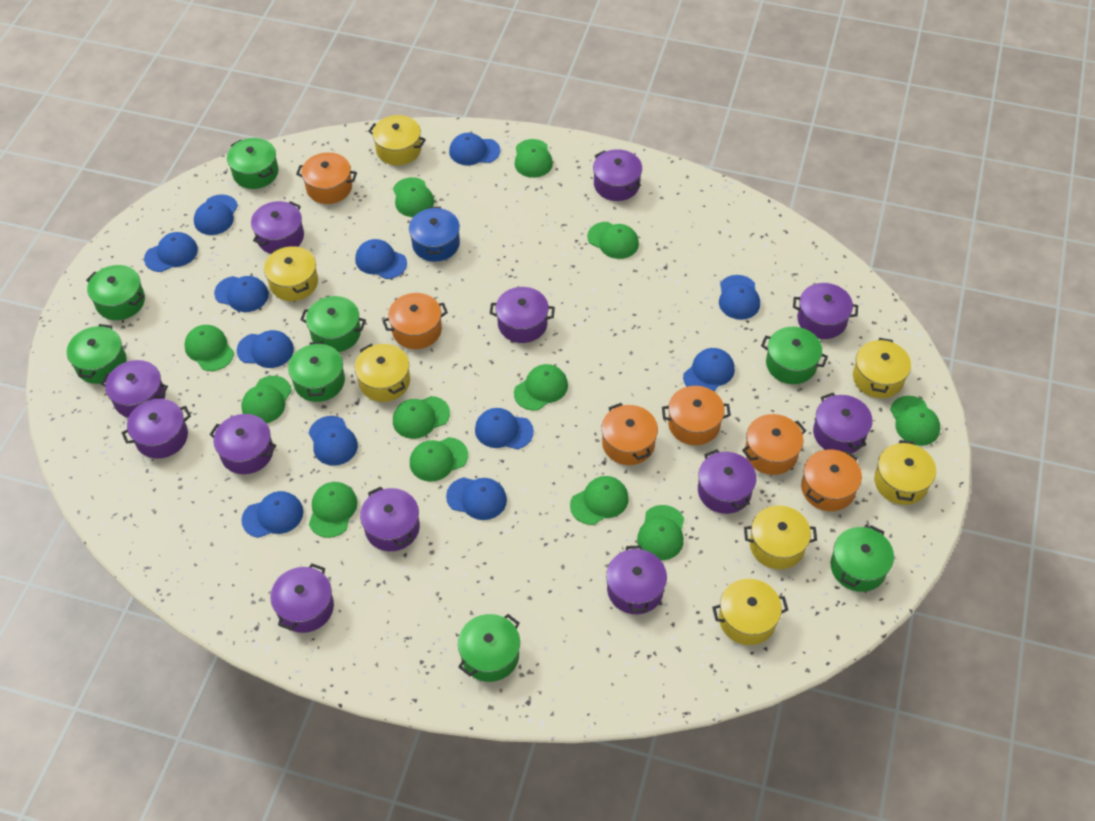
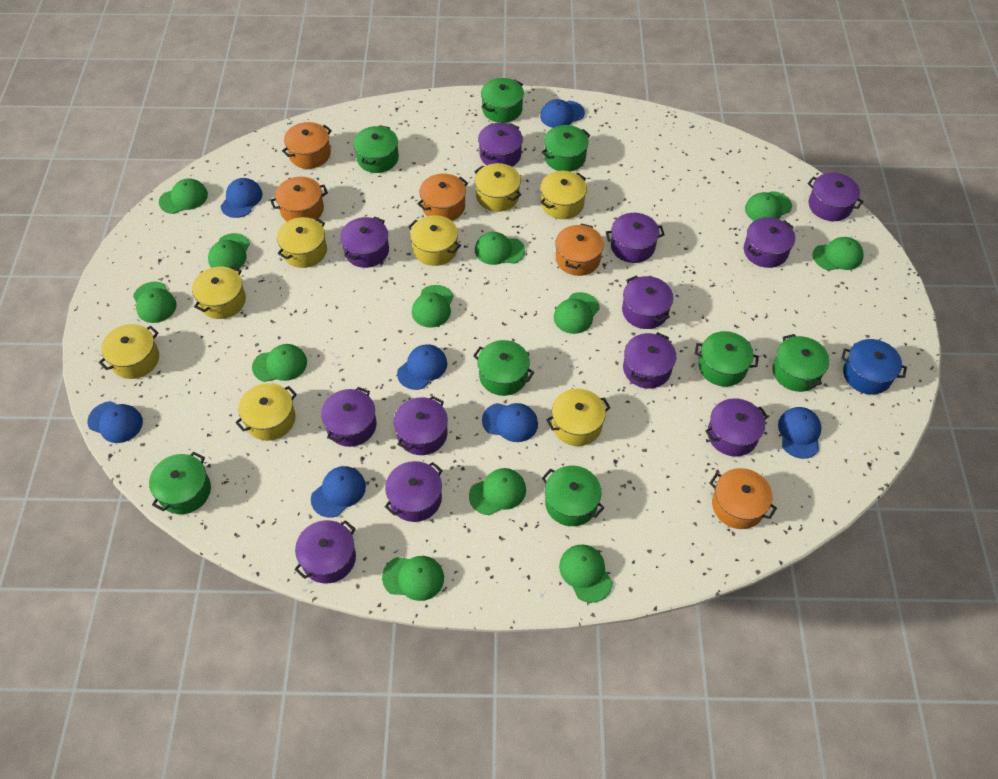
blue cap: 12 -> 7
orange pot: 6 -> 5
yellow pot: 7 -> 8

